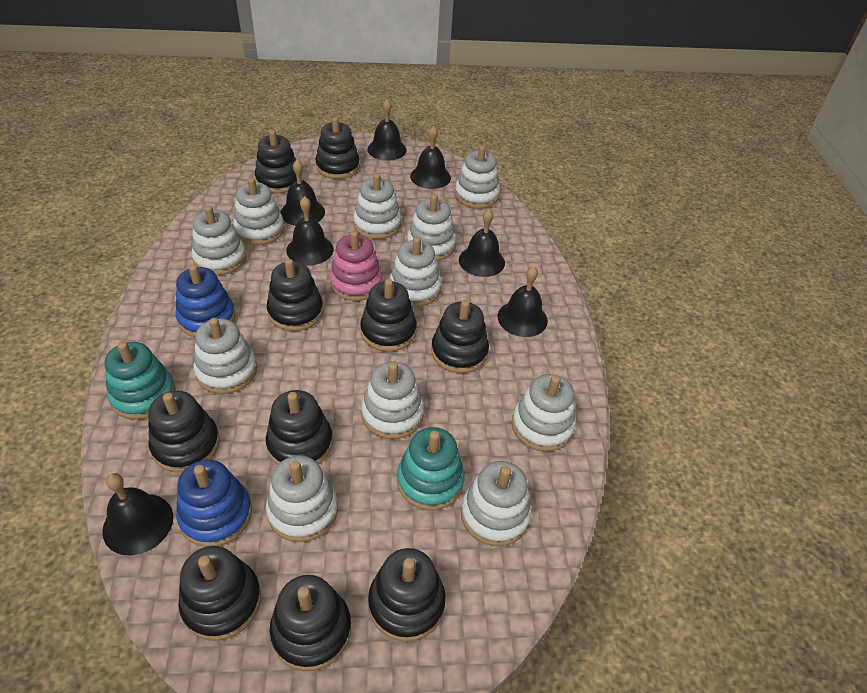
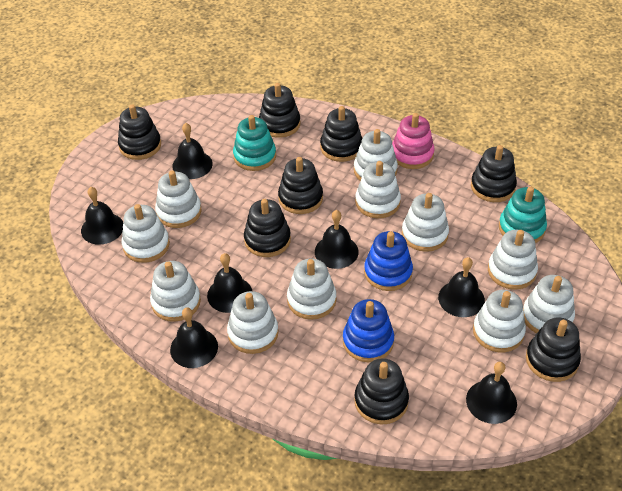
black stacking toy: 10 -> 8

